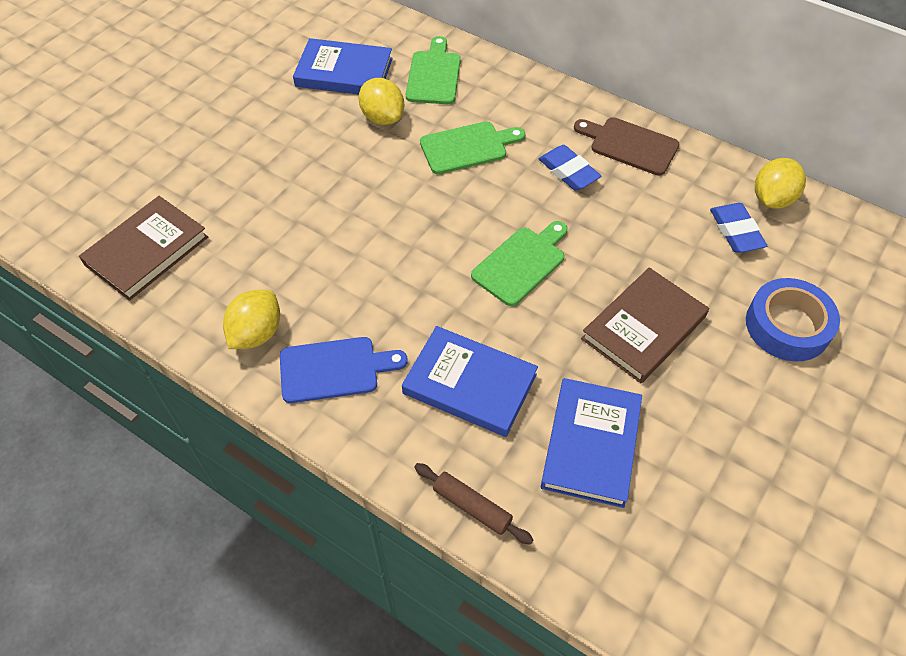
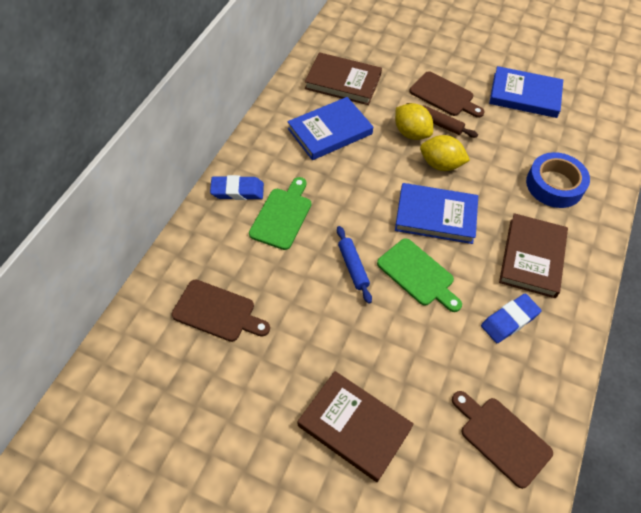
blue cutting board: 1 -> 0
blue rolling pin: 0 -> 1
brown book: 2 -> 3
brown cutting board: 1 -> 3
green cutting board: 3 -> 2
yellow lemon: 3 -> 2

